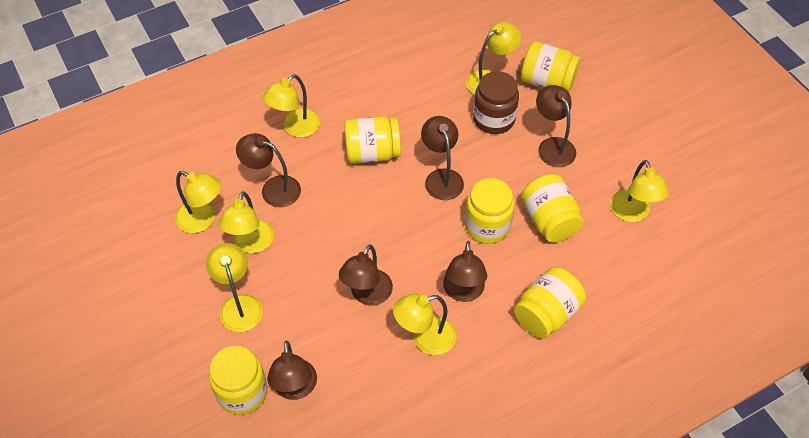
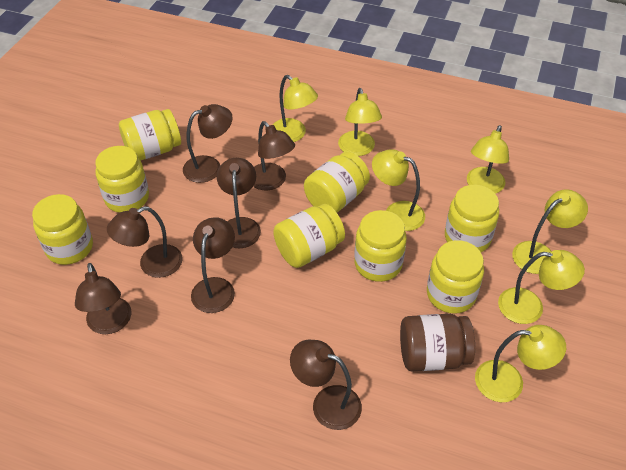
brown lamp: 6 -> 7
yellow jar: 6 -> 8

